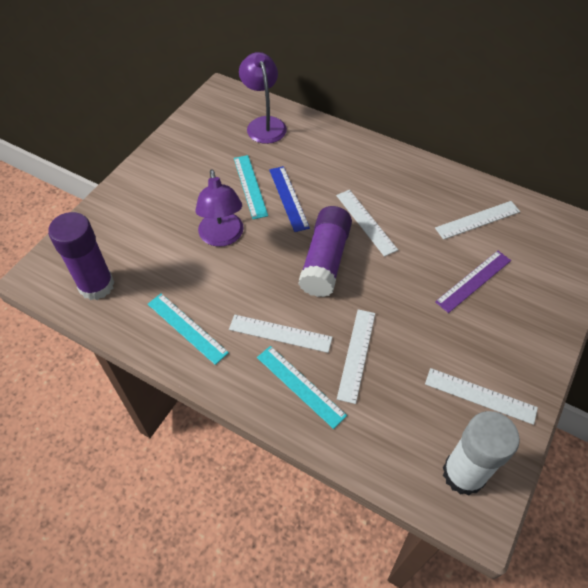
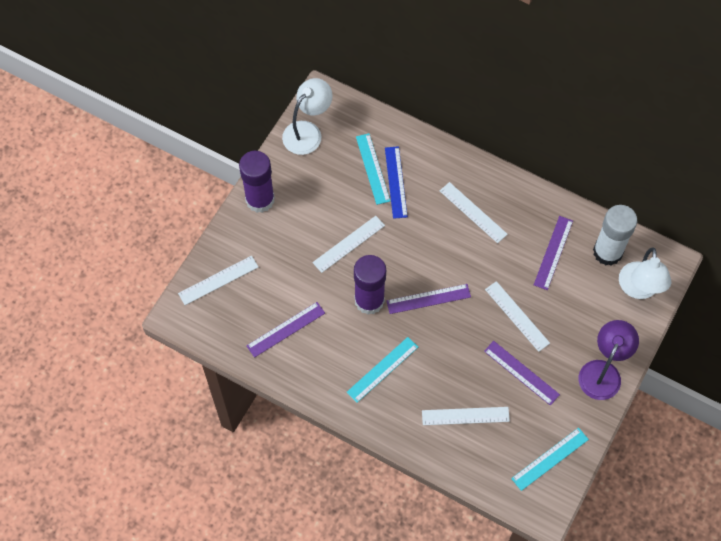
purple lamp: 2 -> 1
purple ruler: 1 -> 4
white lamp: 0 -> 2

